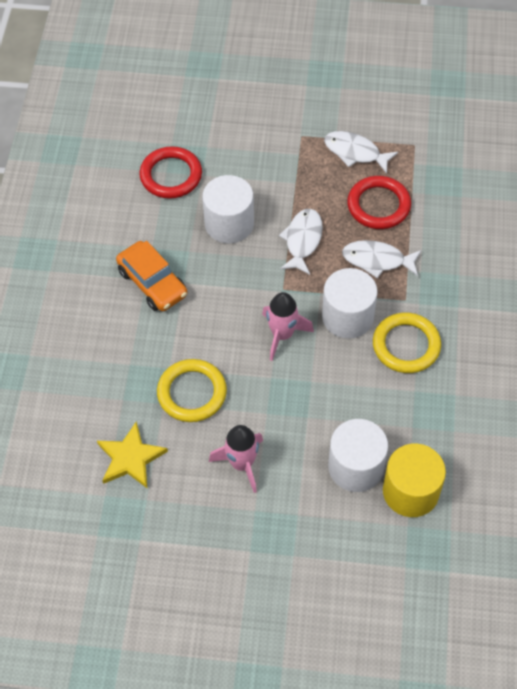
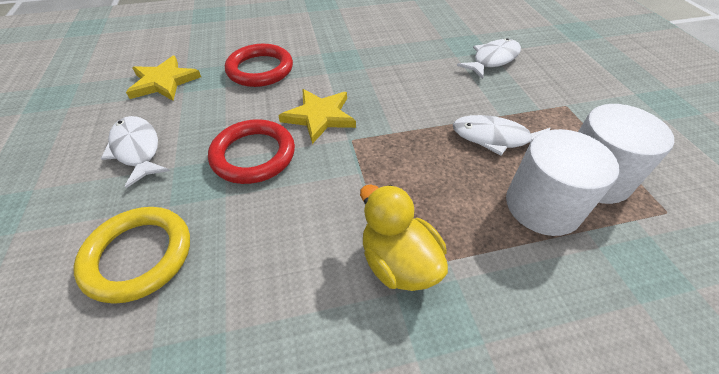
orange car: 1 -> 0
pink rocket: 2 -> 0
white cylinder: 3 -> 2
yellow cylinder: 1 -> 0
yellow duck: 0 -> 1
yellow ring: 2 -> 1
yellow star: 1 -> 2

